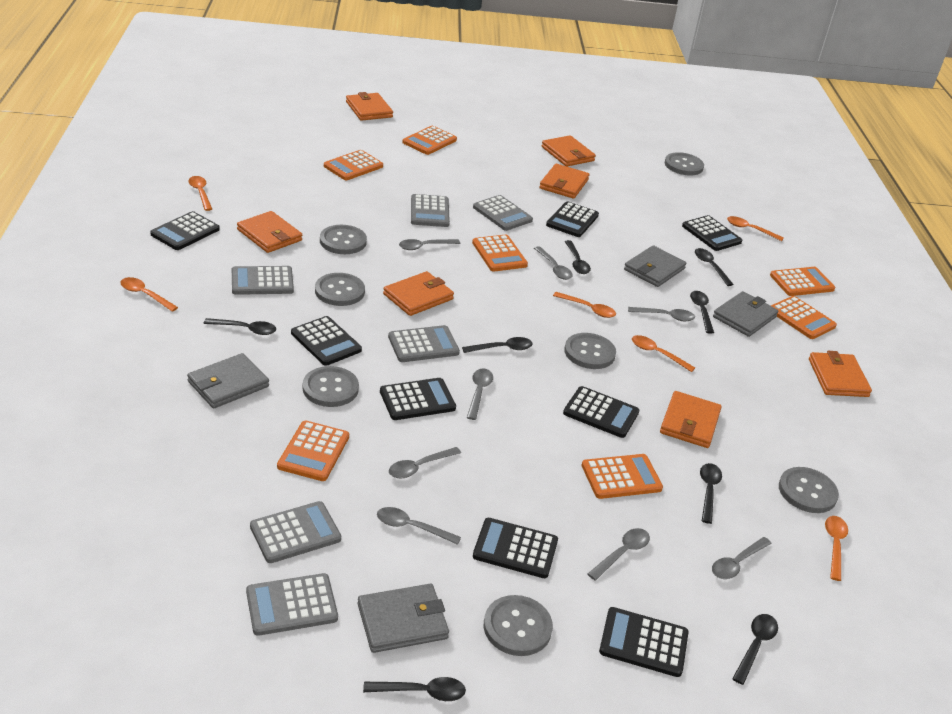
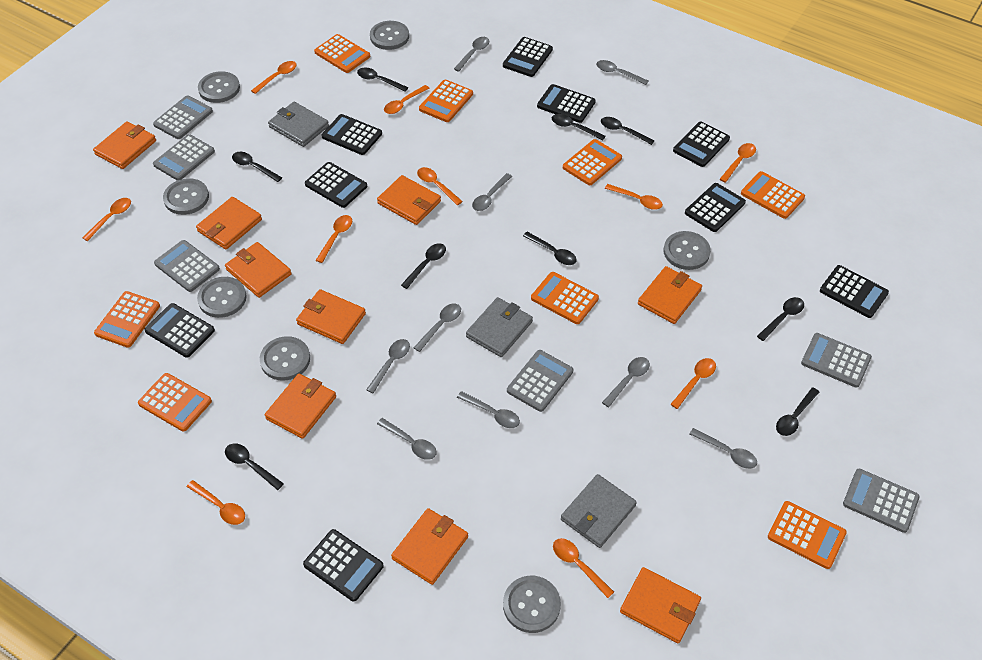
black calculator: 8 -> 9
black spoon: 8 -> 9
grey spoon: 8 -> 9
grey wallet: 4 -> 3
orange calculator: 7 -> 8
orange spoon: 6 -> 10
orange wallet: 7 -> 9

